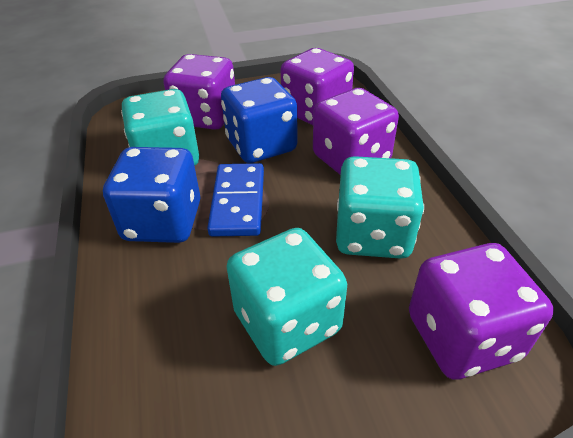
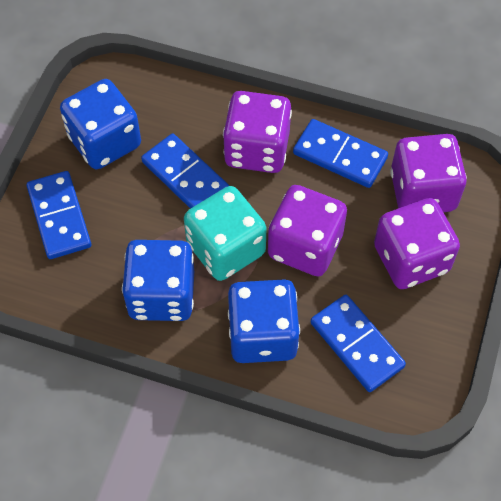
blue dice: 2 -> 3
blue domino: 1 -> 4
turquoise dice: 3 -> 1

